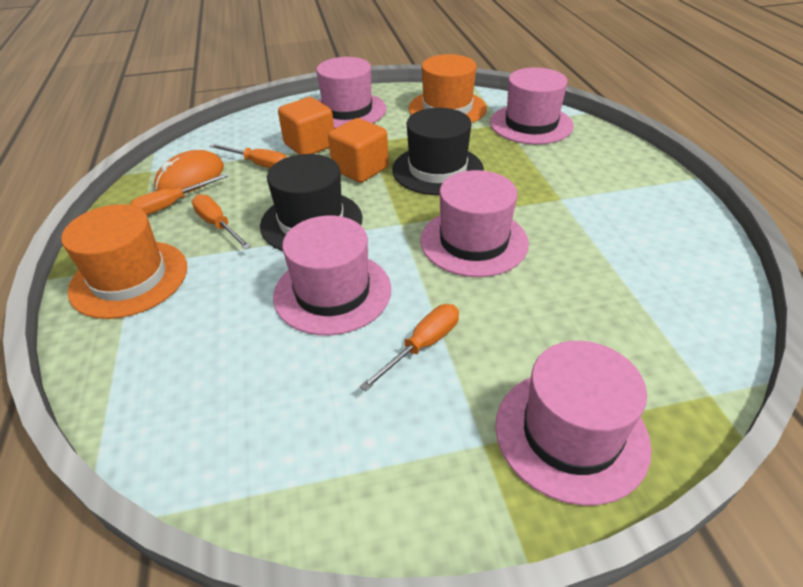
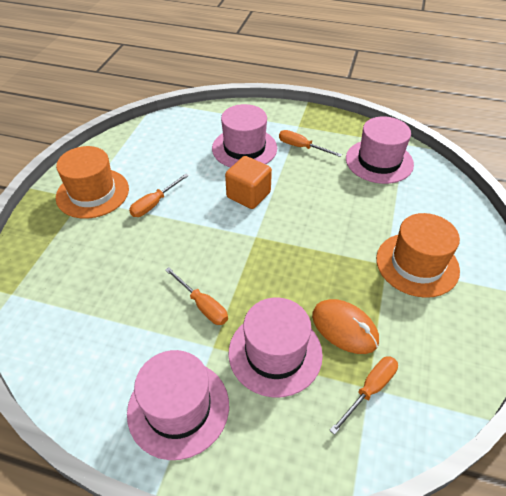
black hat: 2 -> 0
orange cube: 2 -> 1
pink hat: 5 -> 4

